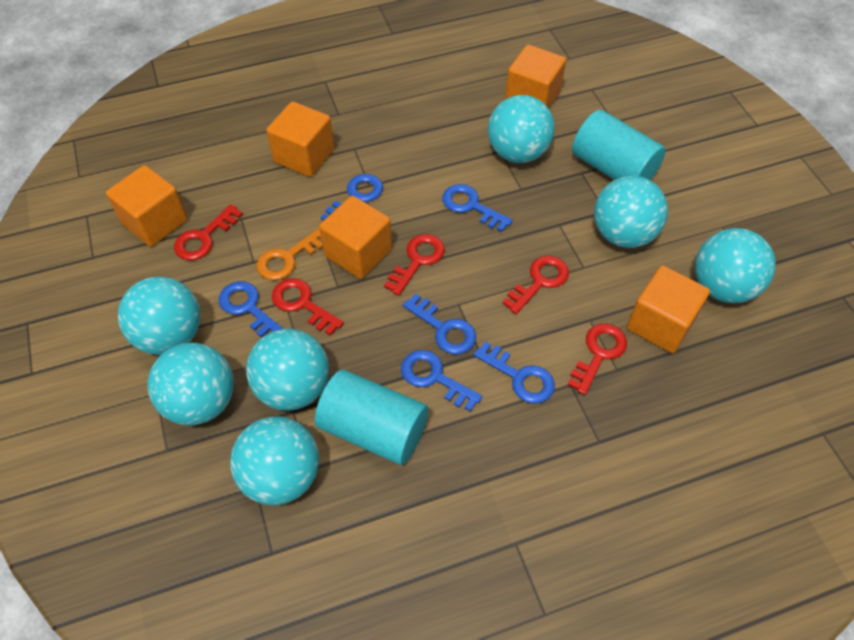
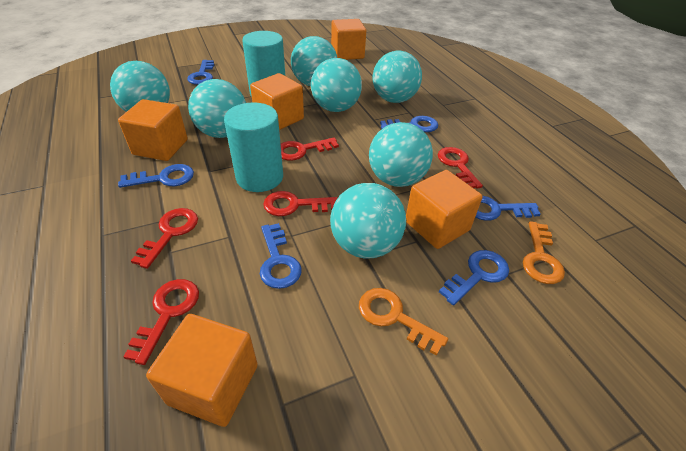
orange key: 1 -> 2

